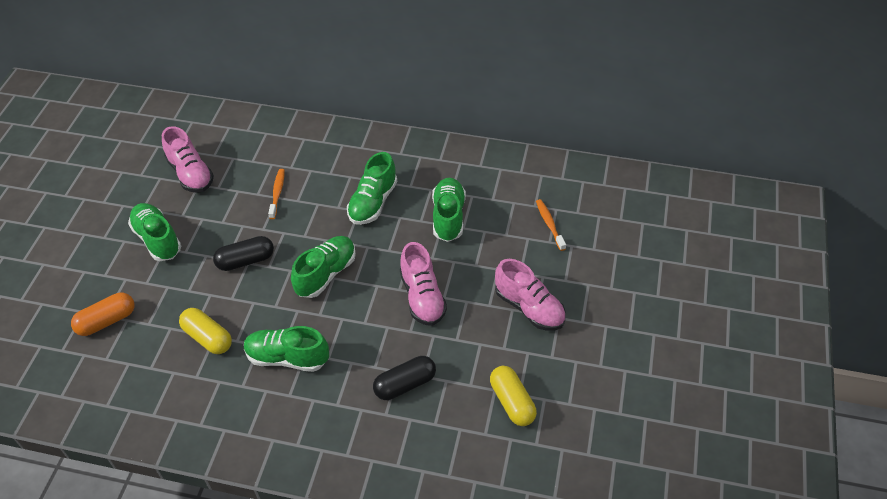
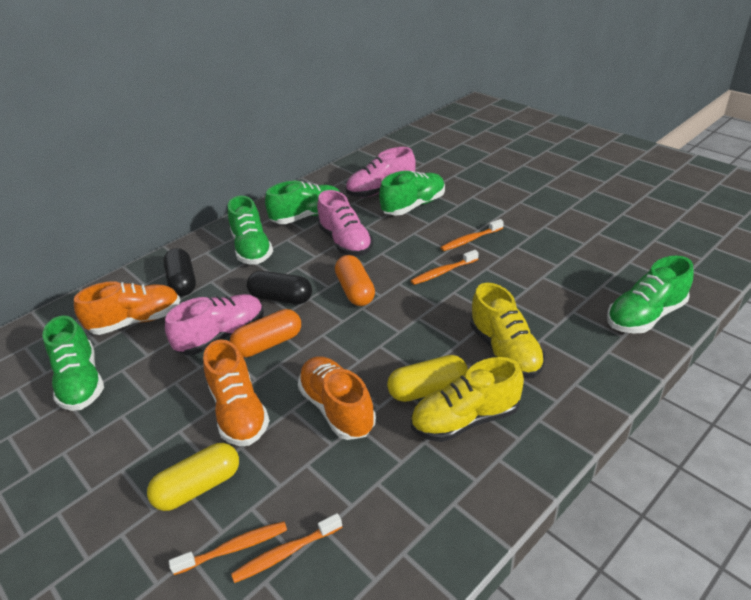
orange capsule: 1 -> 2
orange shoe: 0 -> 3
orange toothbrush: 2 -> 4
yellow shoe: 0 -> 2

